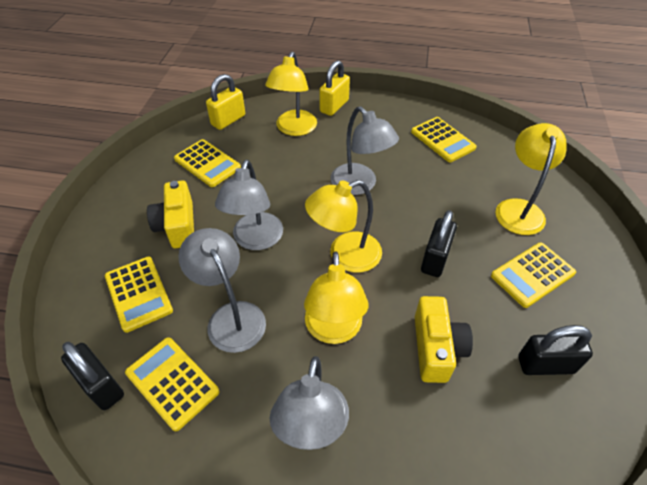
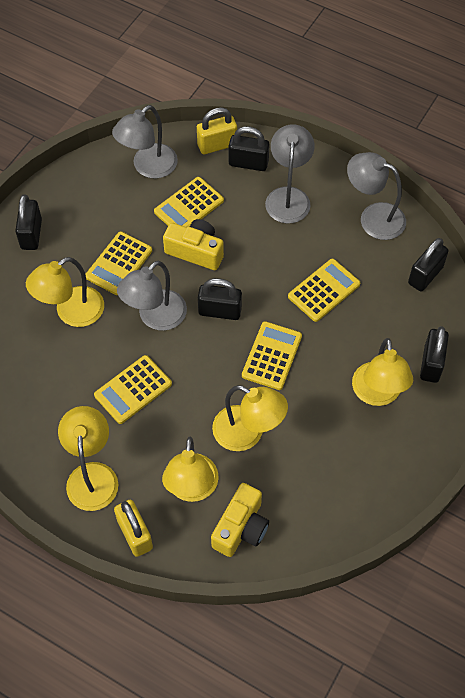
black padlock: 3 -> 5
yellow lamp: 4 -> 5

